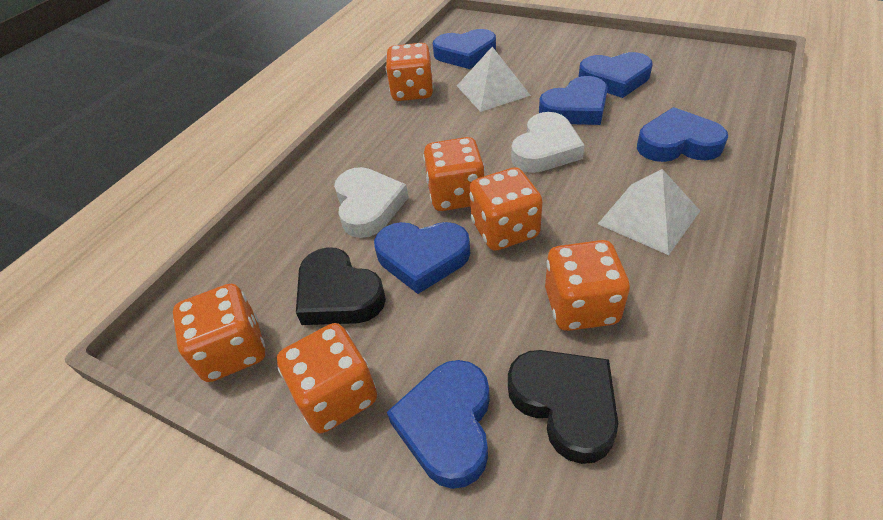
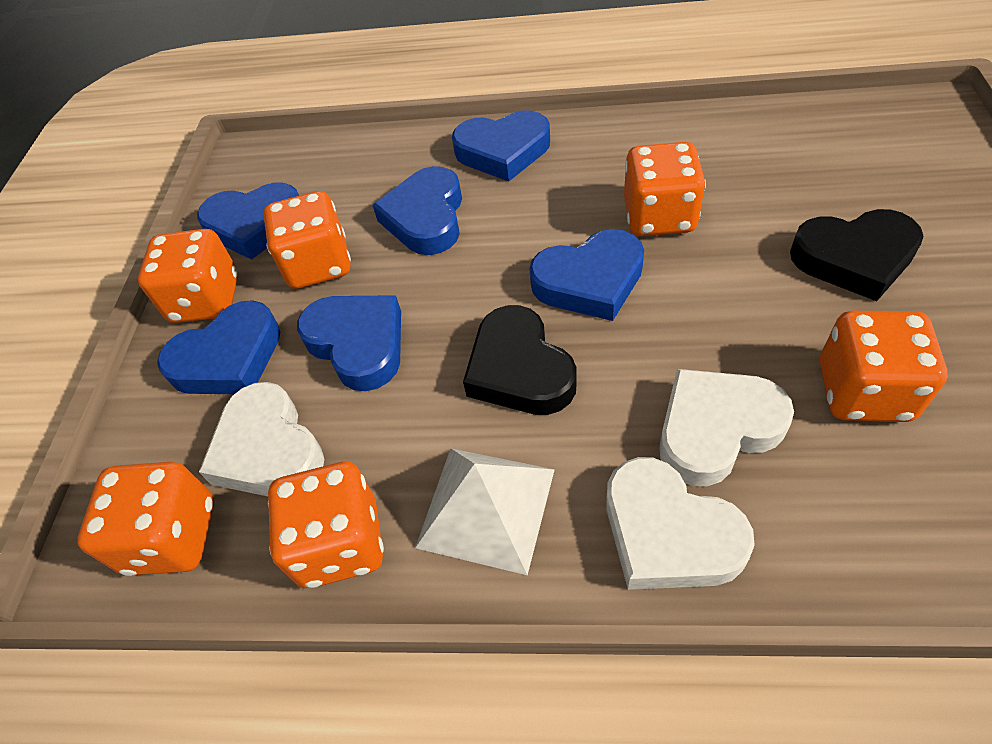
white heart: 2 -> 3
white pyramid: 2 -> 1

